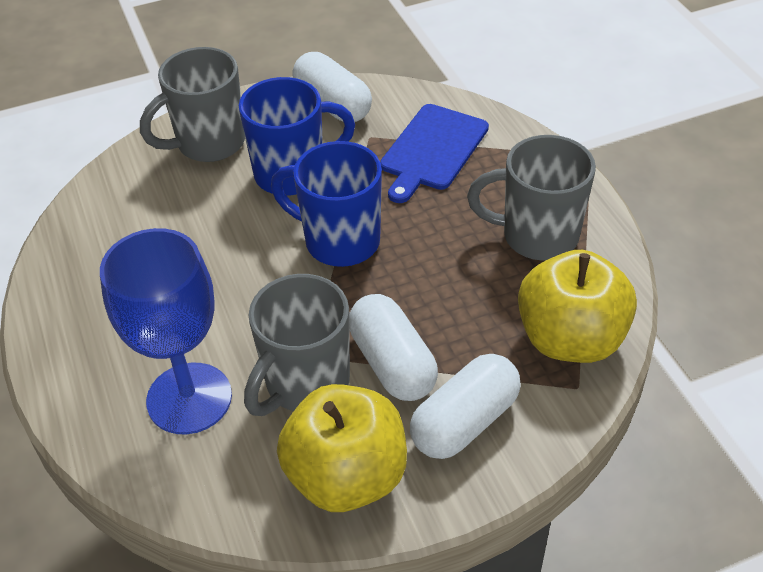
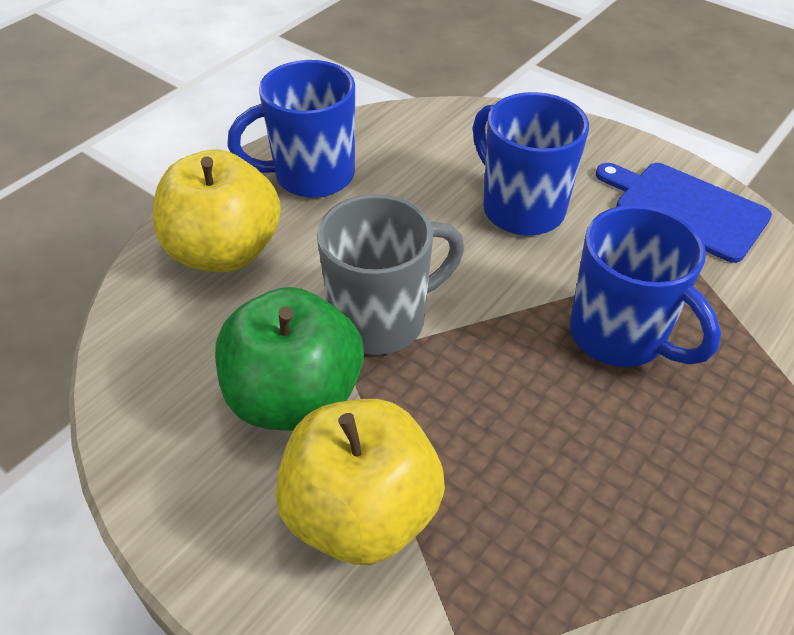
blue goblet: 1 -> 0
blue mug: 2 -> 3
green apple: 0 -> 1
grey mug: 3 -> 1
white capsule: 3 -> 0

